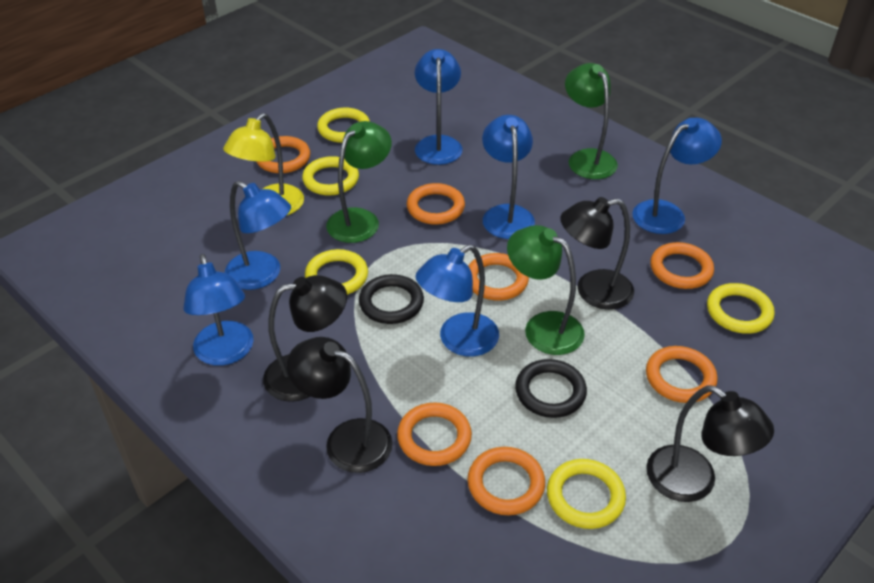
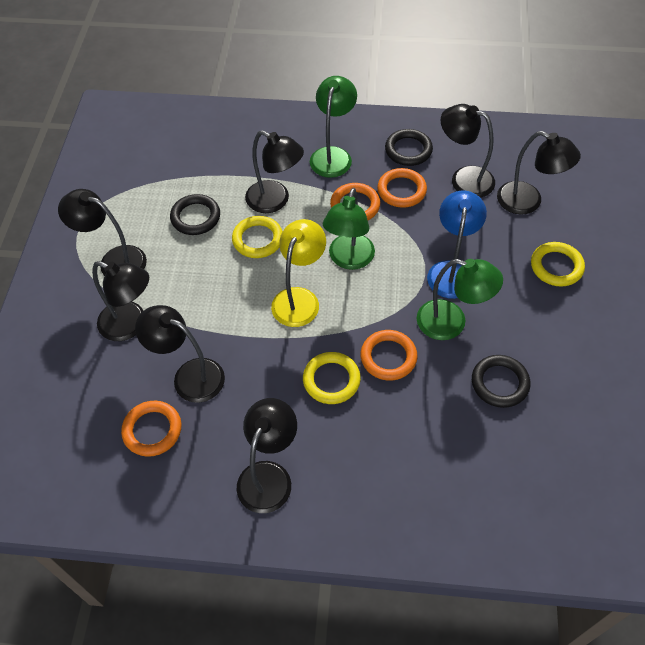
black lamp: 4 -> 7
black ring: 2 -> 3
blue lamp: 6 -> 1
orange ring: 7 -> 4
yellow ring: 5 -> 3

